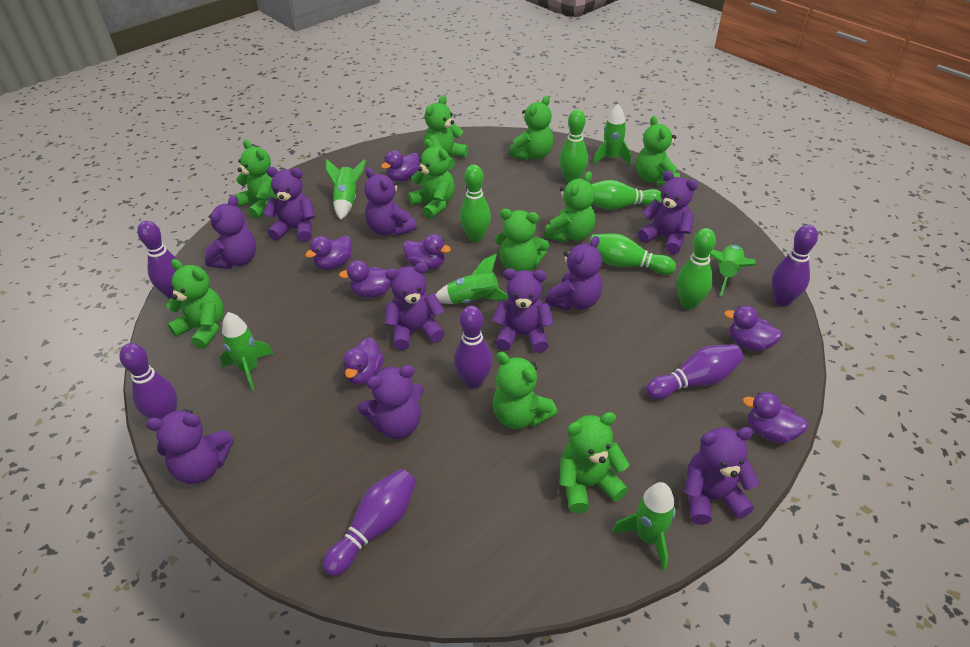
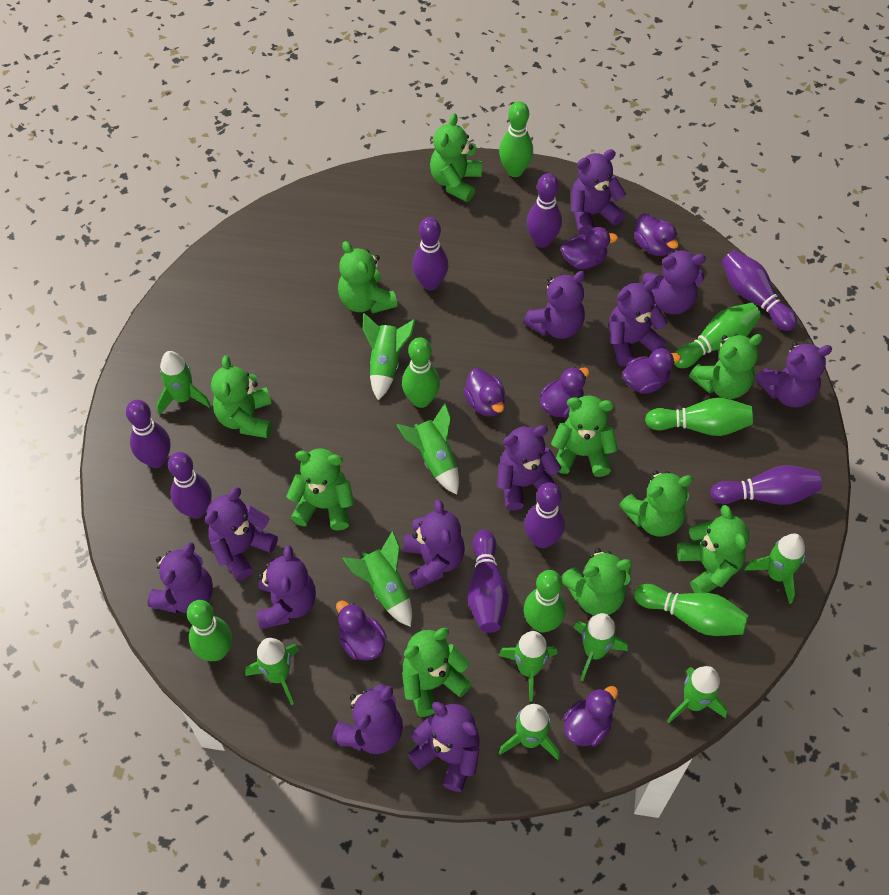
green bowling pin: 5 -> 7
green rocket: 6 -> 10
purple bowling pin: 6 -> 8
purple teddy bear: 10 -> 12

